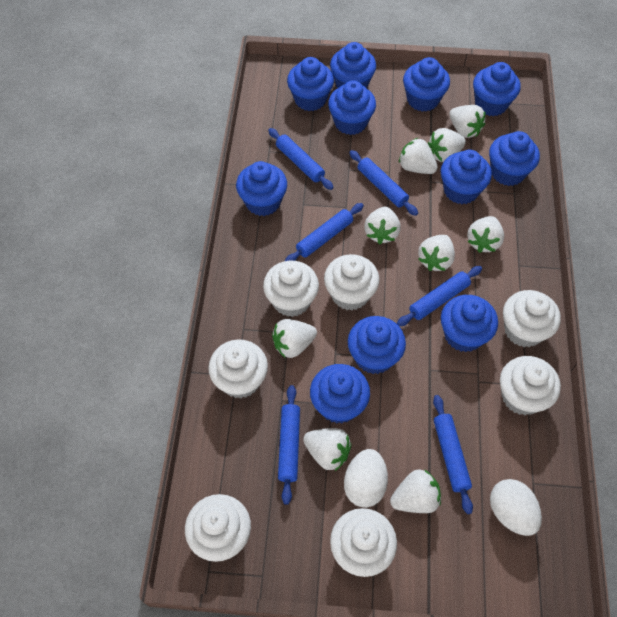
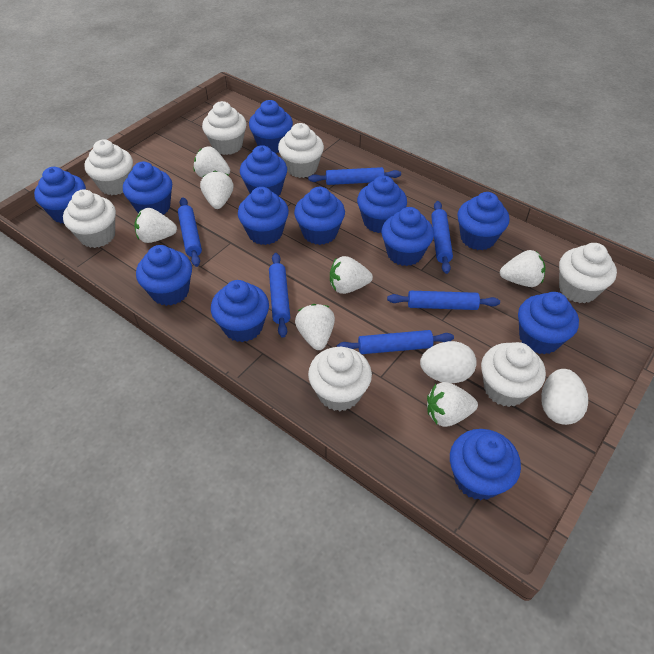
blue cupcake: 11 -> 13
white strawberry: 9 -> 7

